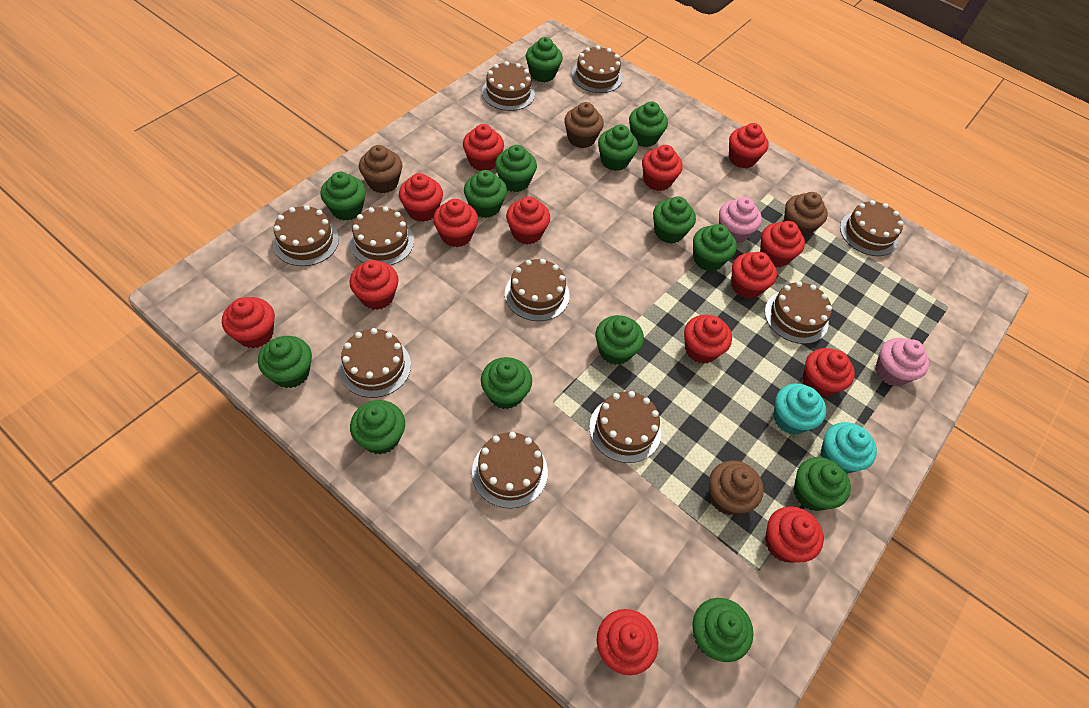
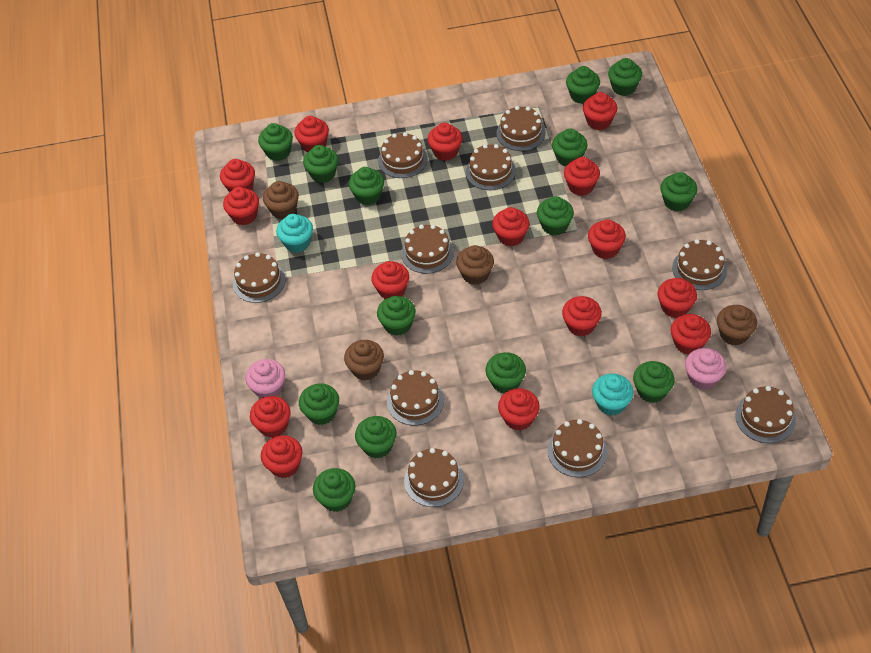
red cupcake: 14 -> 15

